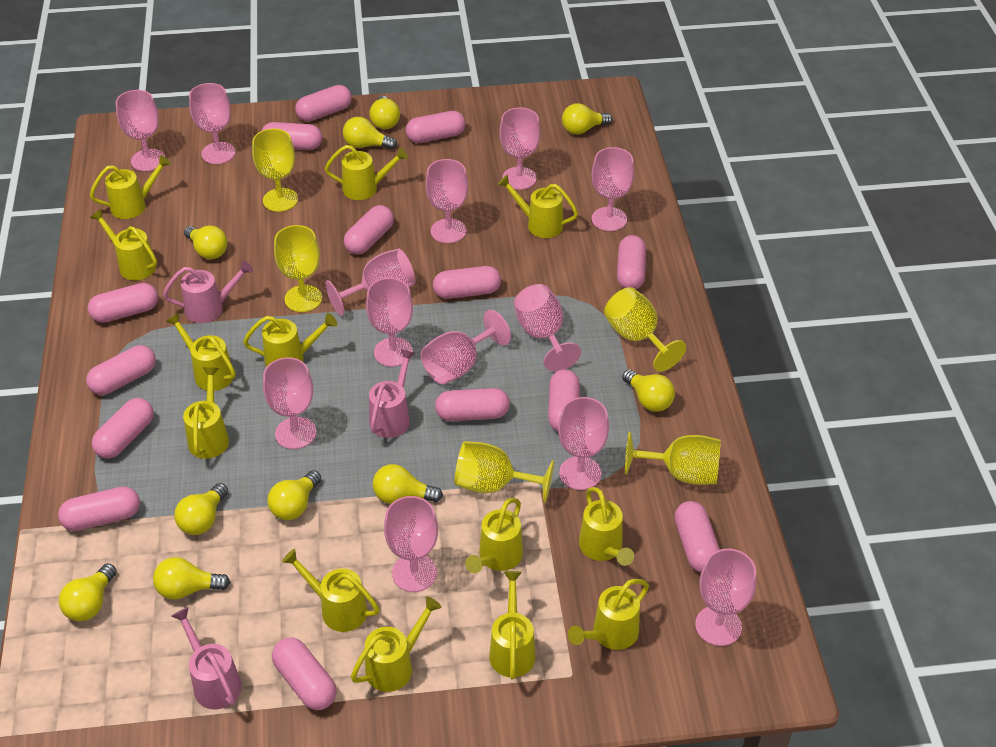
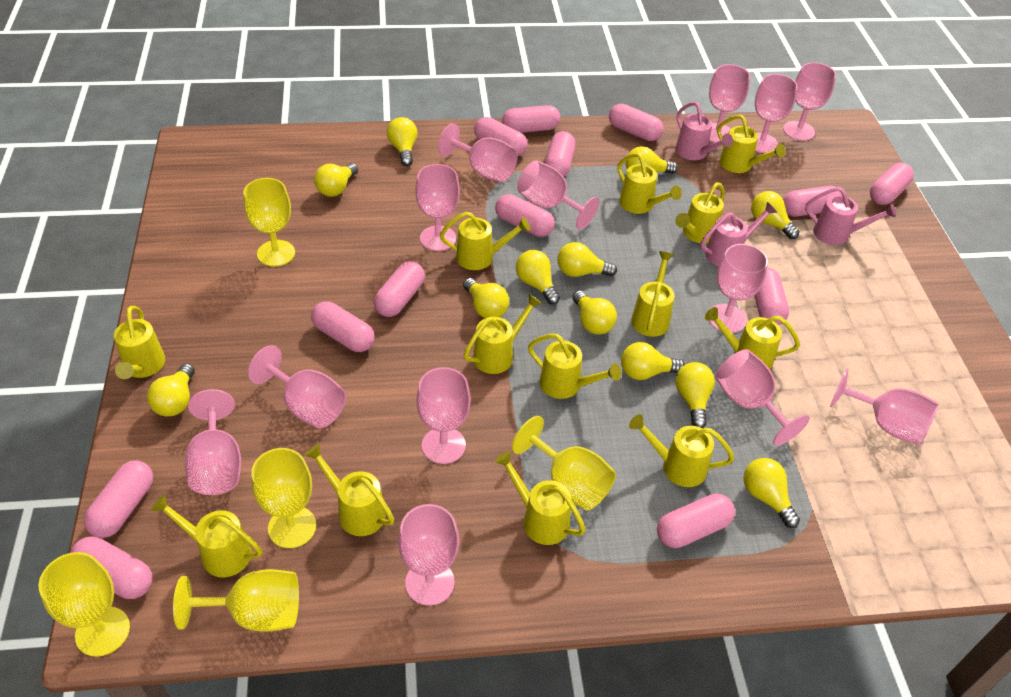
pink capsule: 14 -> 13
yellow light bulb: 10 -> 12

